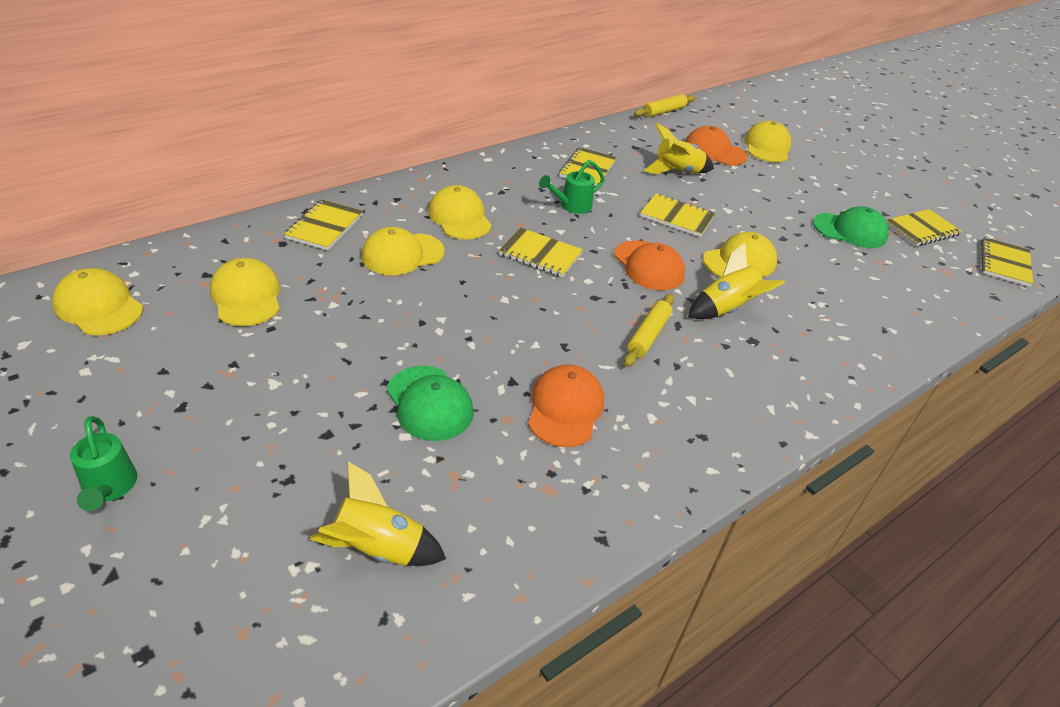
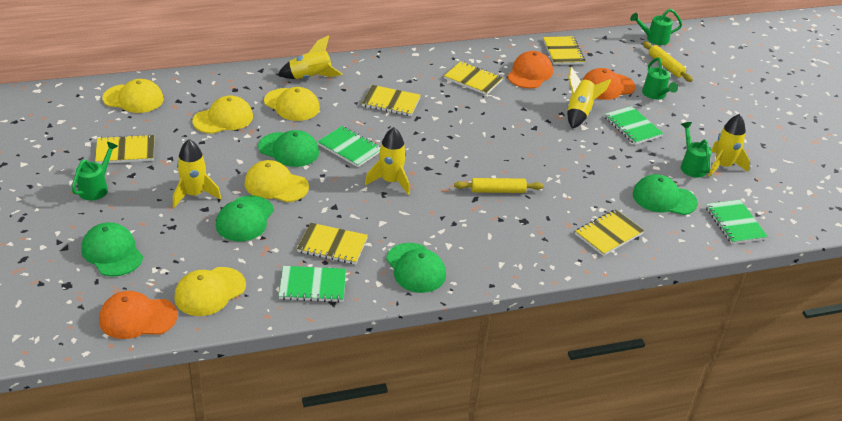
green cap: 2 -> 5
green notebook: 0 -> 4
green watering can: 2 -> 4
yellow cap: 6 -> 5
yellow rocket: 3 -> 5

